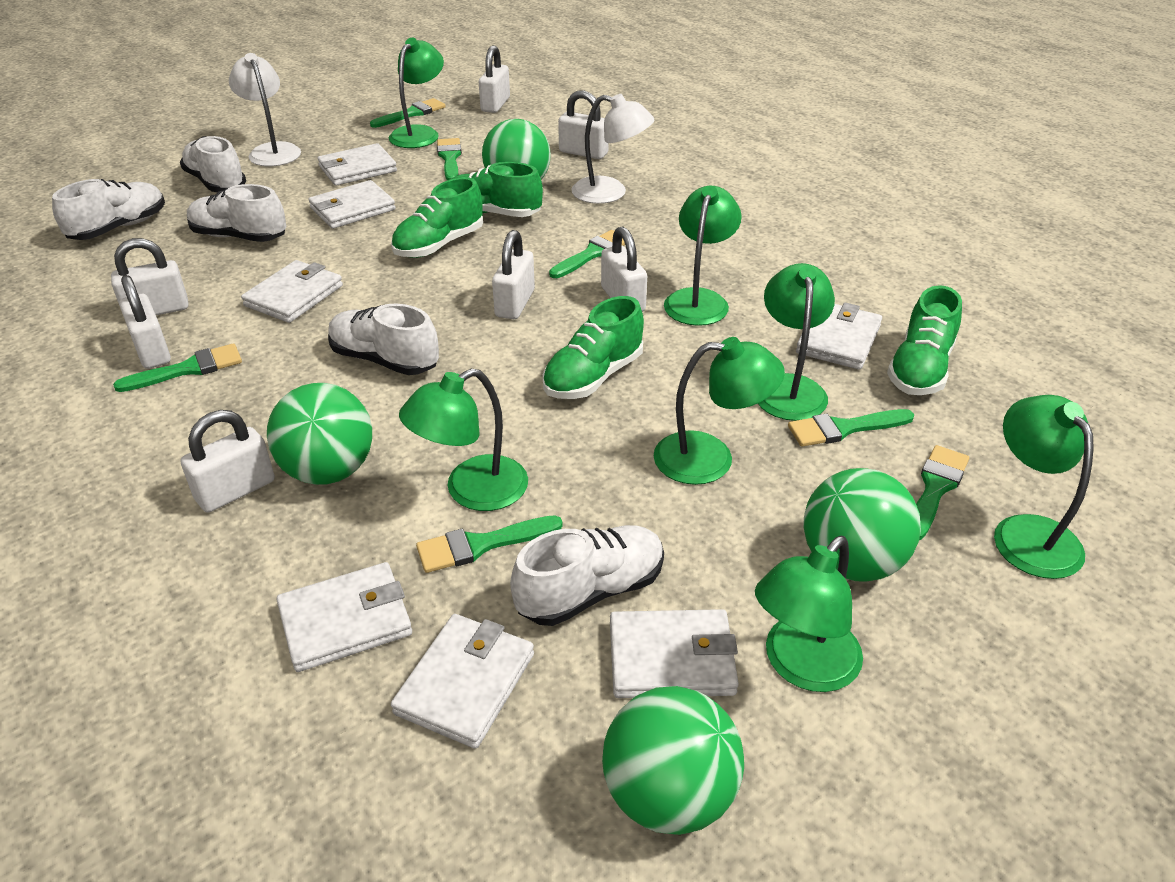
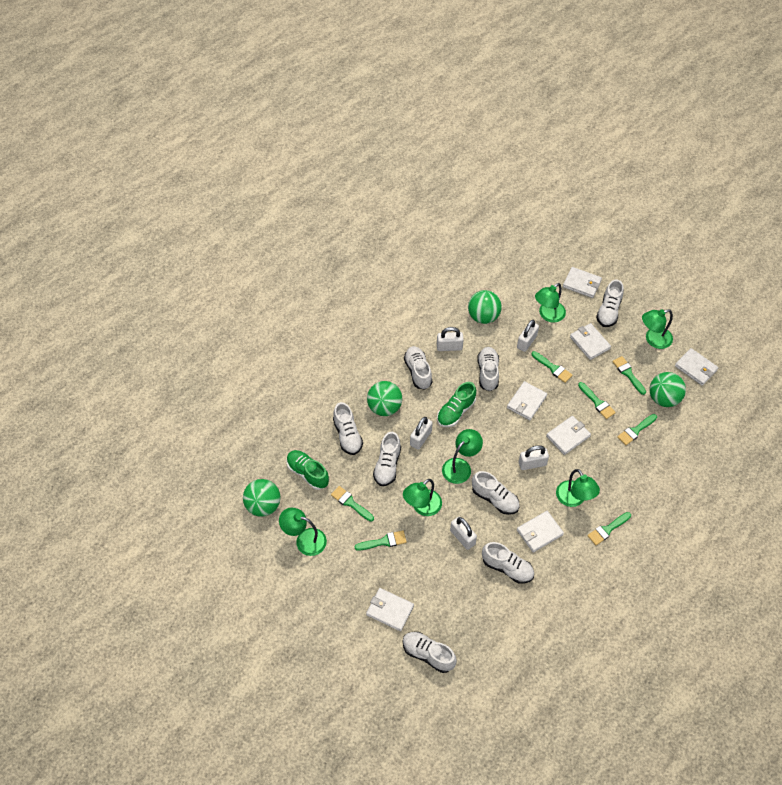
green lamp: 7 -> 6
green shoe: 4 -> 2
white lamp: 2 -> 0
white padlock: 7 -> 5
white shoe: 5 -> 8

